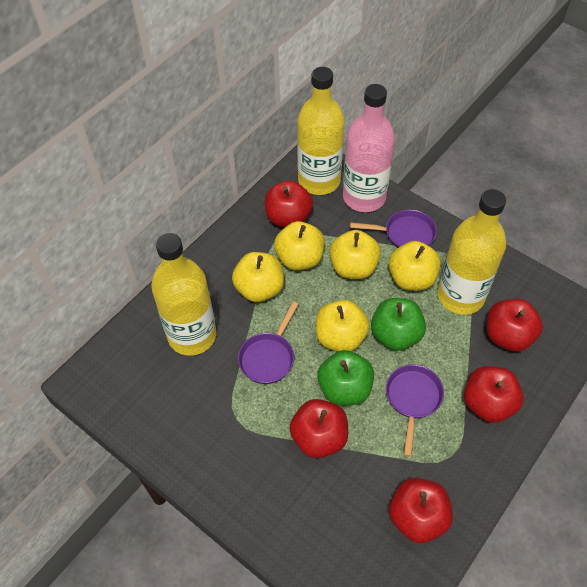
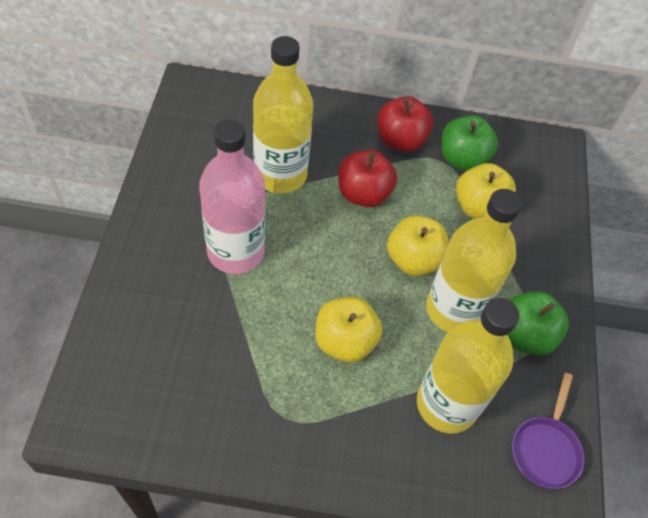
purple pan: 3 -> 1
red apple: 5 -> 2
yellow apple: 5 -> 3

